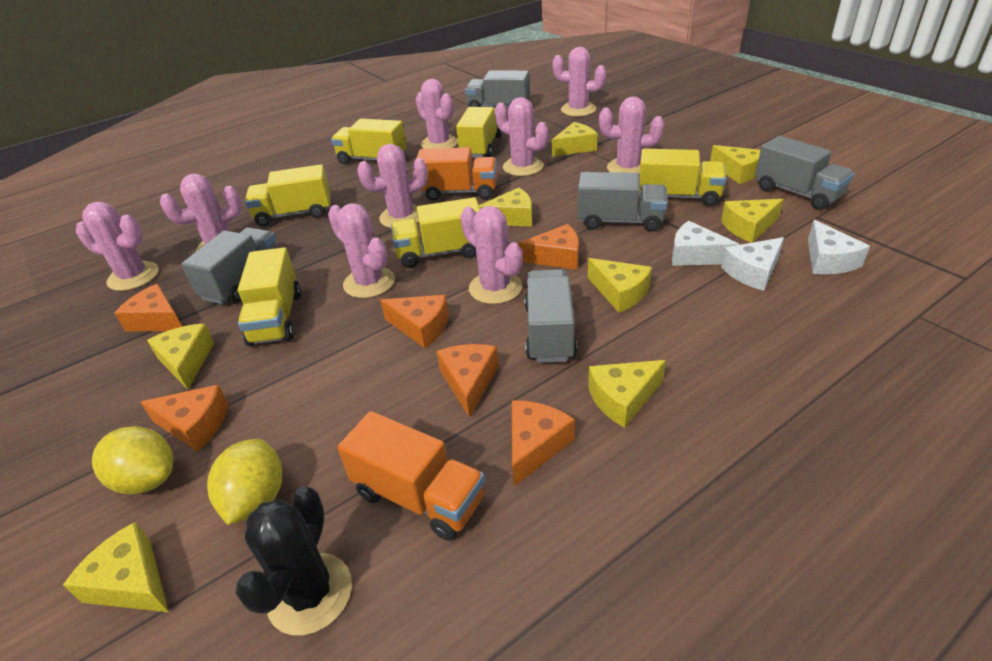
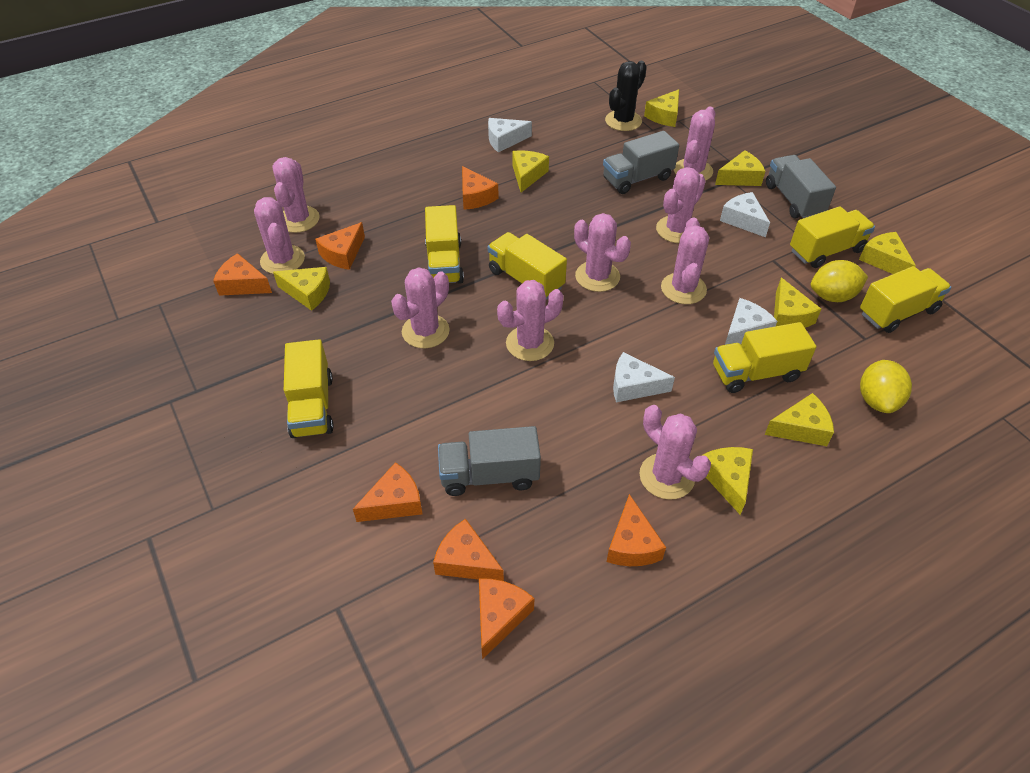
grey truck: 5 -> 3
orange cheese: 6 -> 7
orange truck: 2 -> 0
white cheese: 3 -> 4

